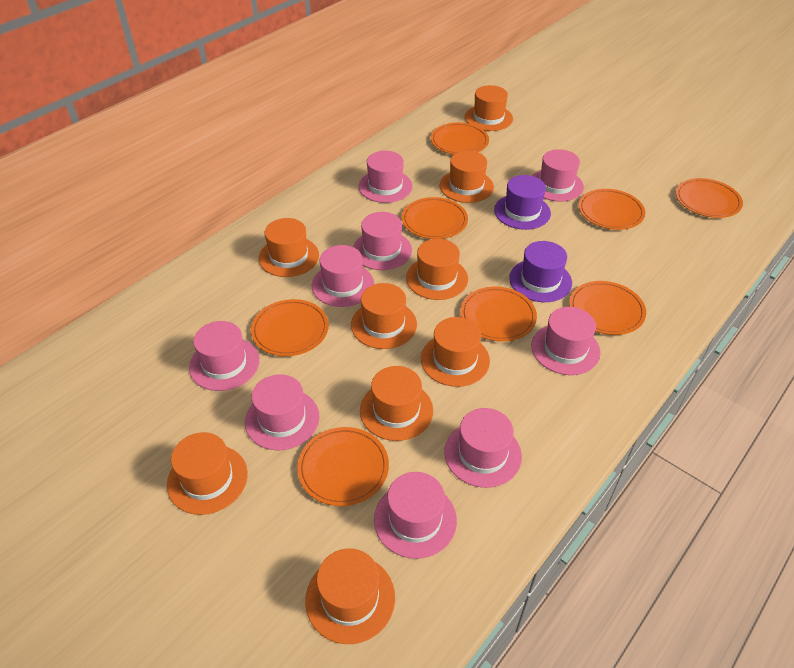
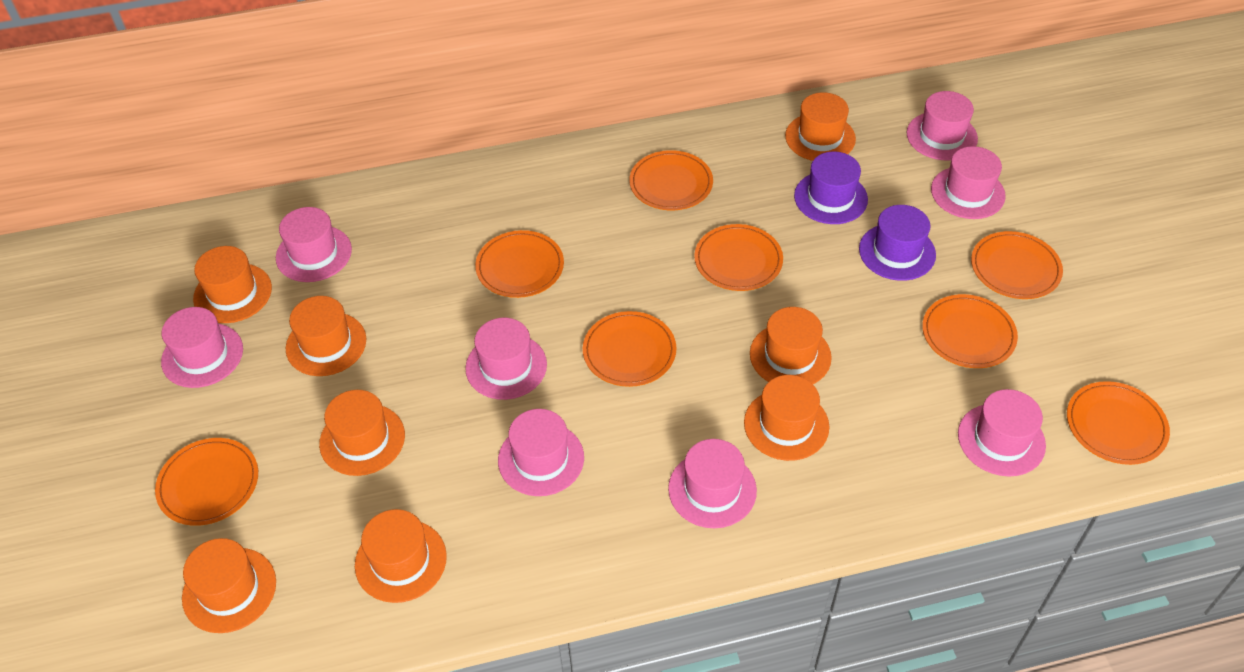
orange hat: 9 -> 8
pink hat: 9 -> 8

